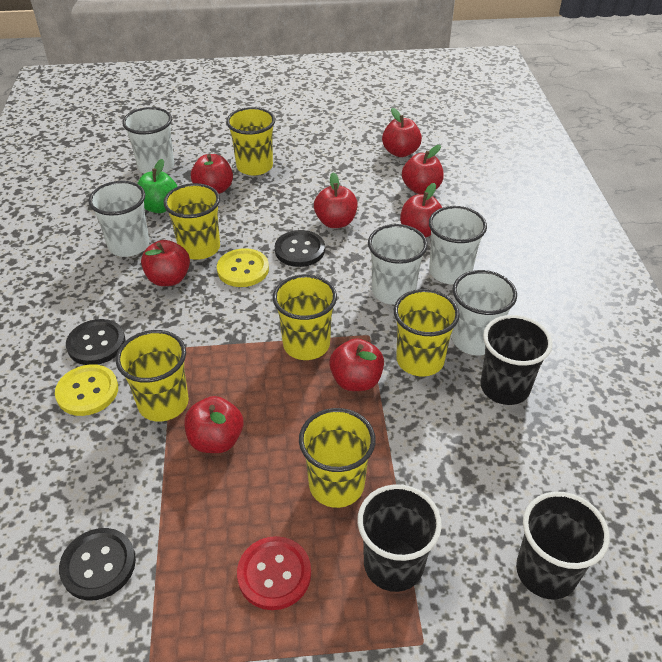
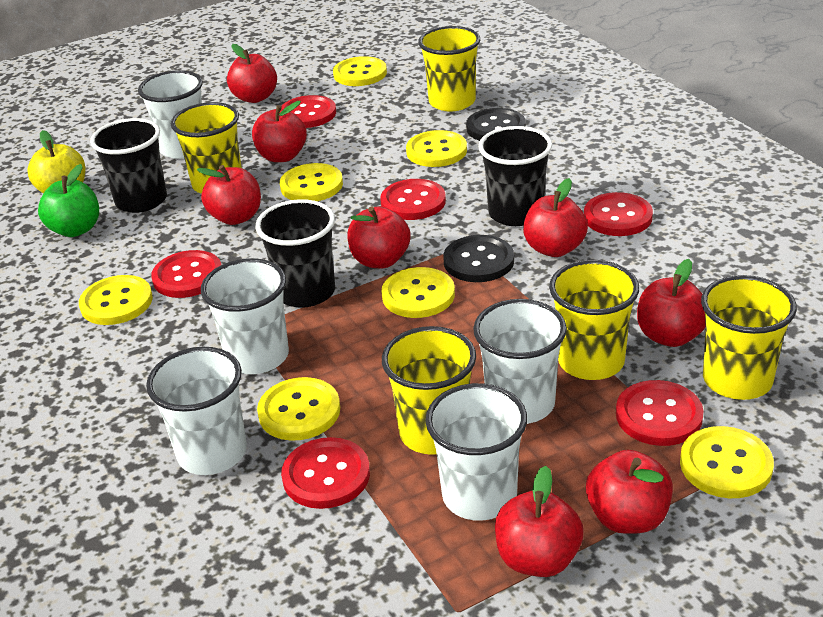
black button: 3 -> 2
red button: 1 -> 6
yellow apple: 0 -> 1
yellow button: 2 -> 7
yellow cup: 6 -> 5

